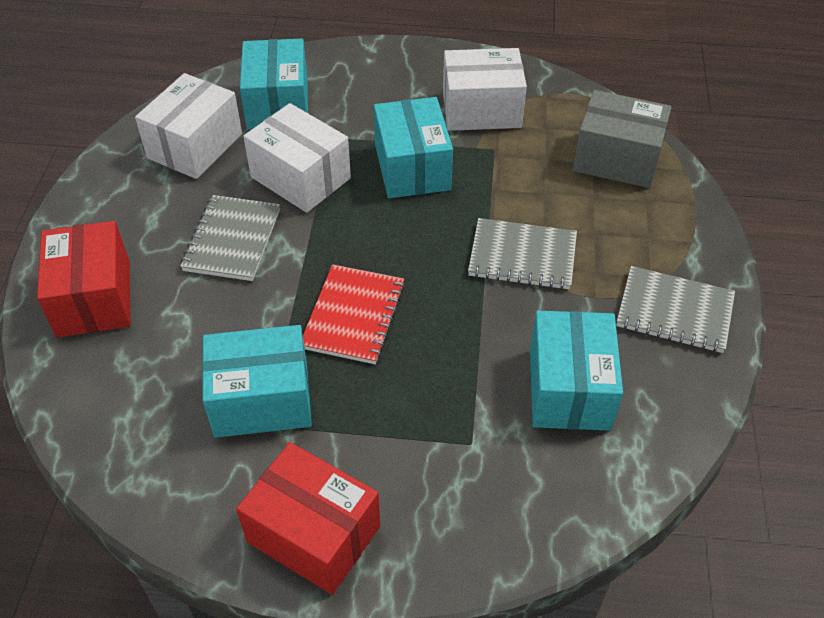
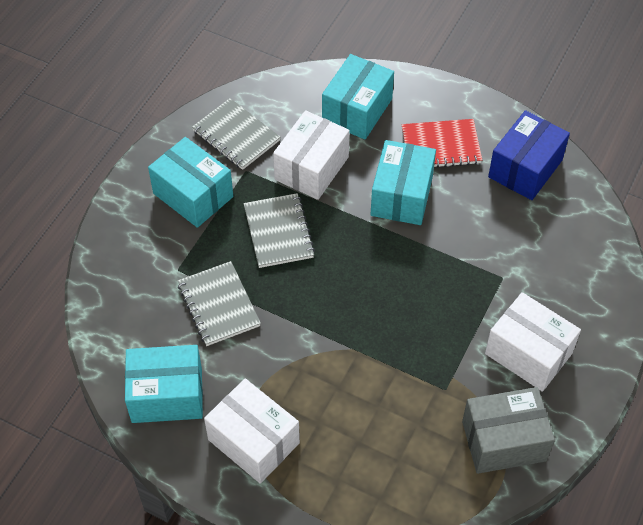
blue box: 0 -> 1
red box: 2 -> 0

